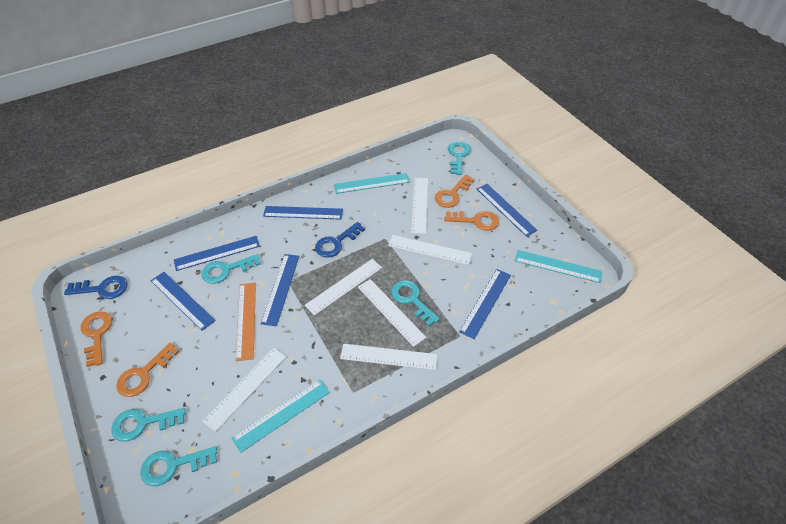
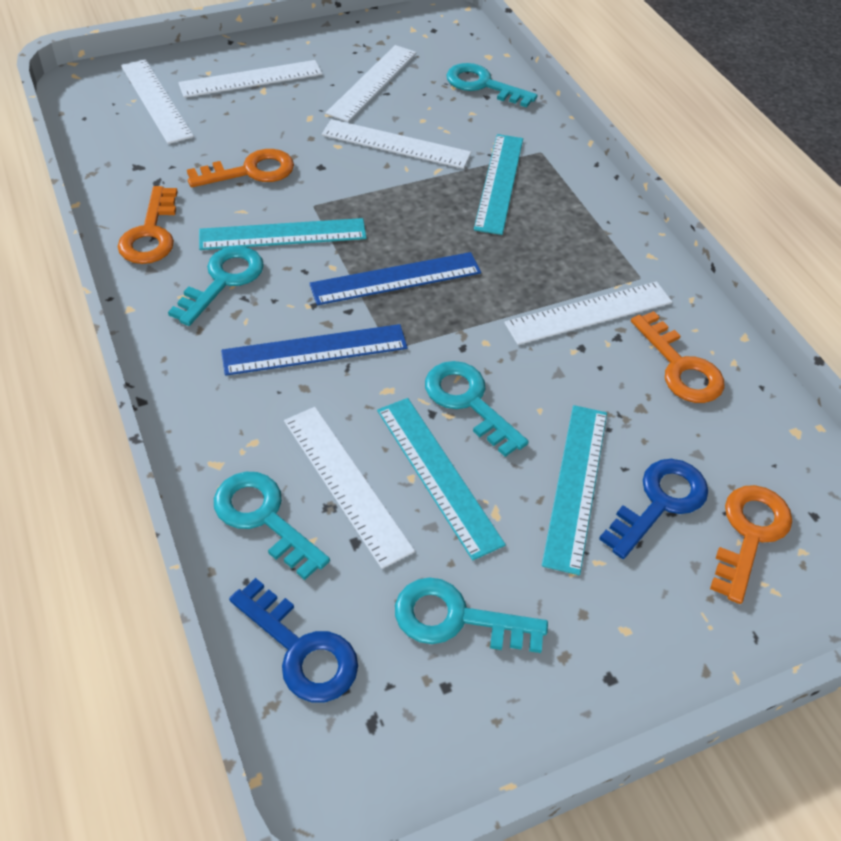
blue ruler: 6 -> 2
orange ruler: 1 -> 0
turquoise ruler: 3 -> 4

